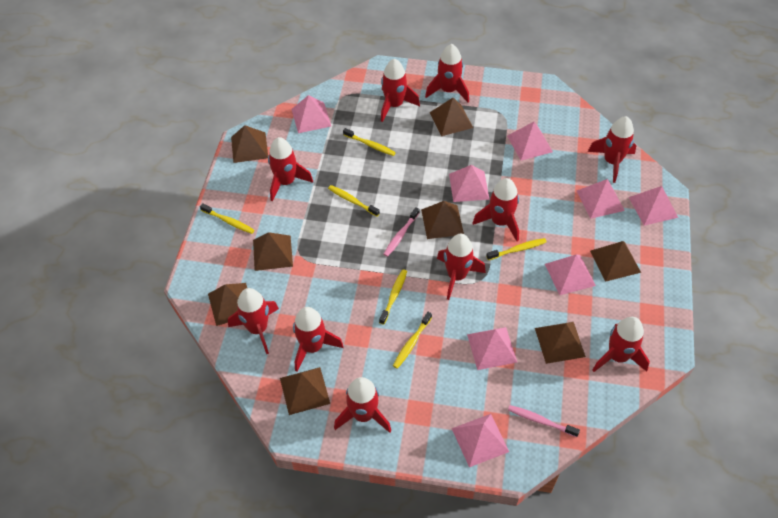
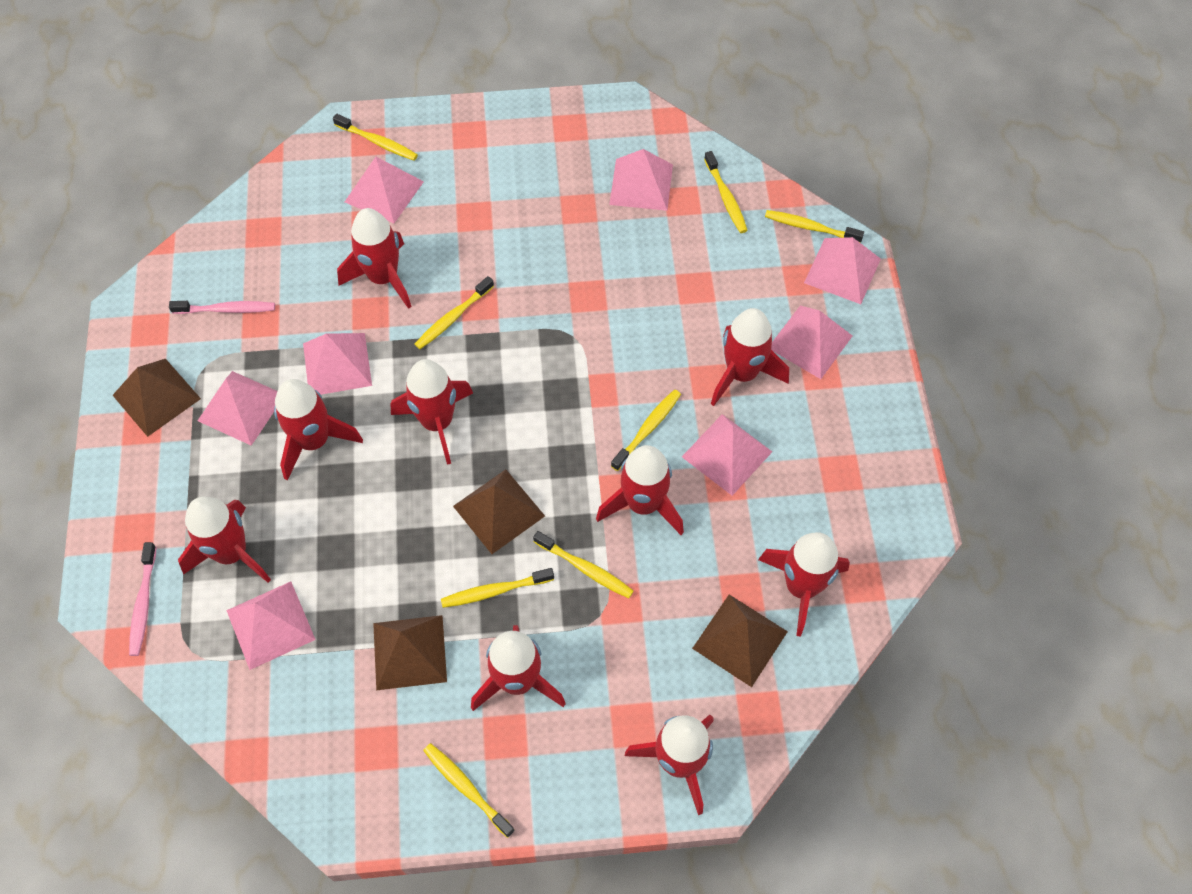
brown pyramid: 8 -> 4
red rocket: 10 -> 9
yellow toothbrush: 6 -> 8

